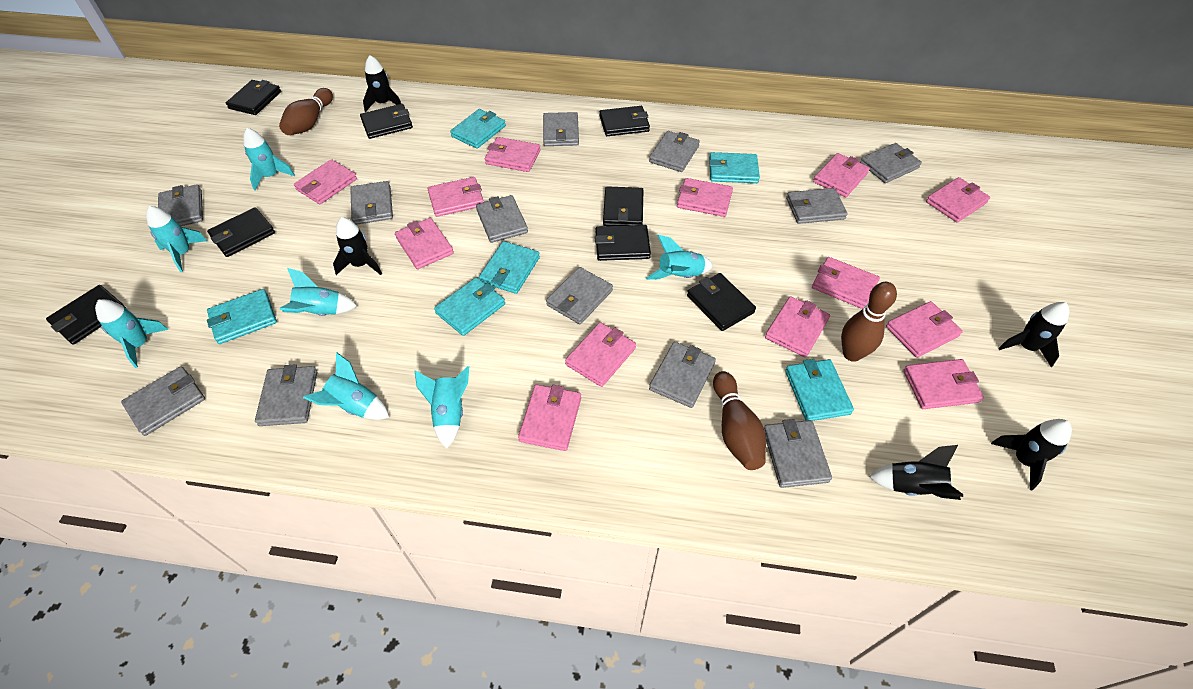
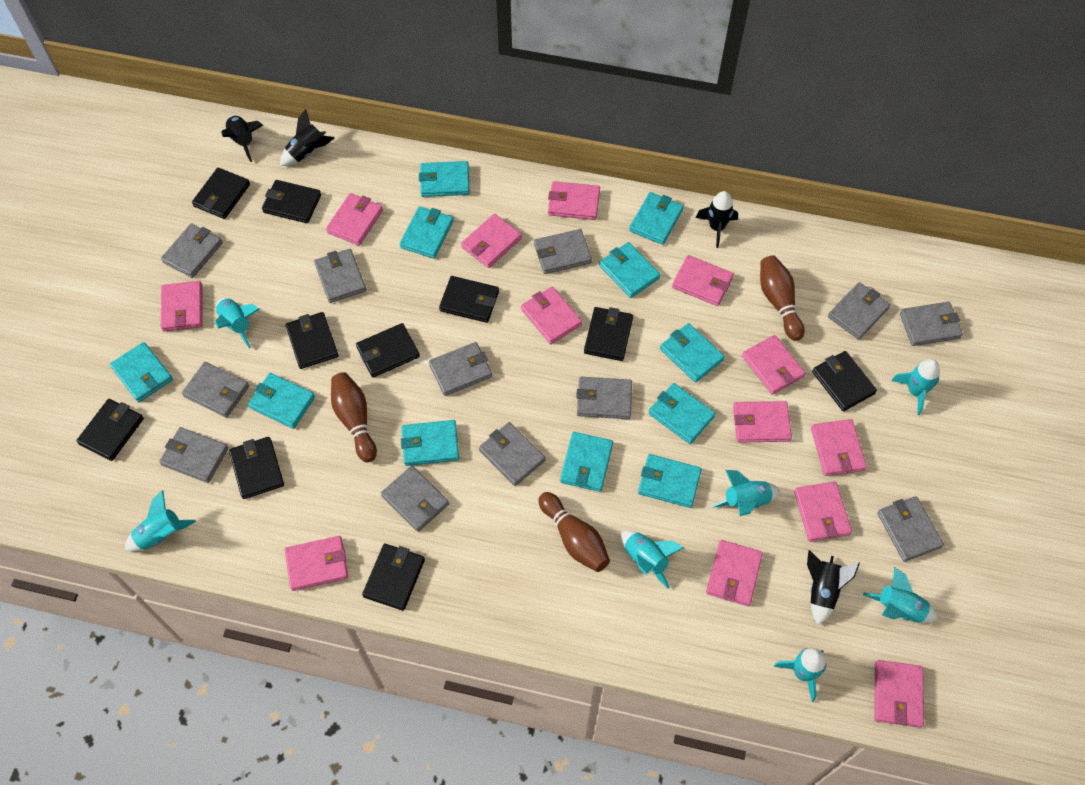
black rocket: 5 -> 4
black wallet: 8 -> 10
turquoise wallet: 6 -> 11

